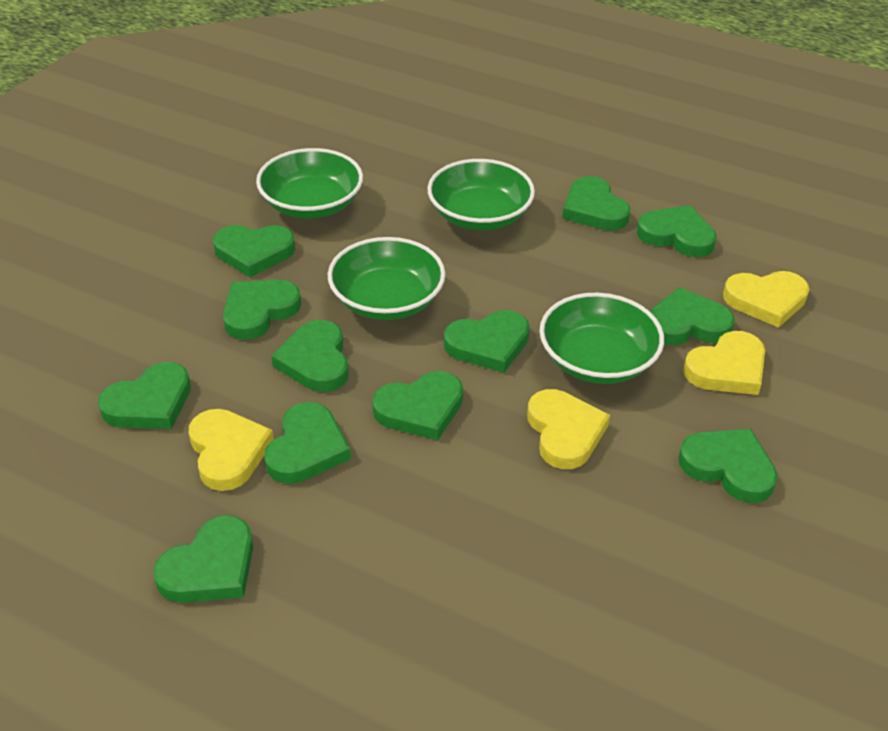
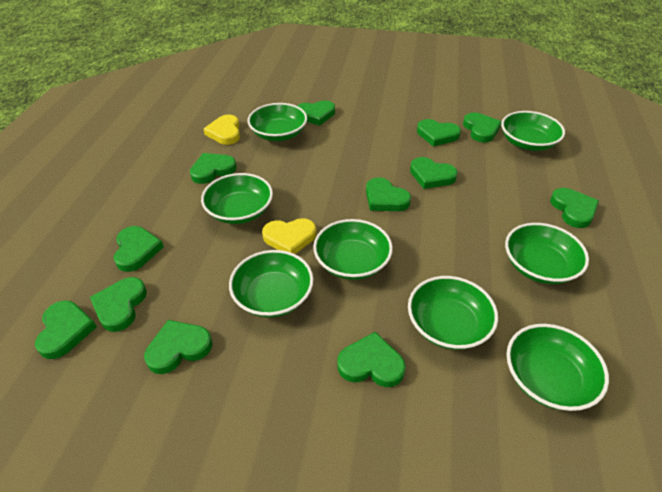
green bowl: 4 -> 8
yellow heart: 4 -> 2

